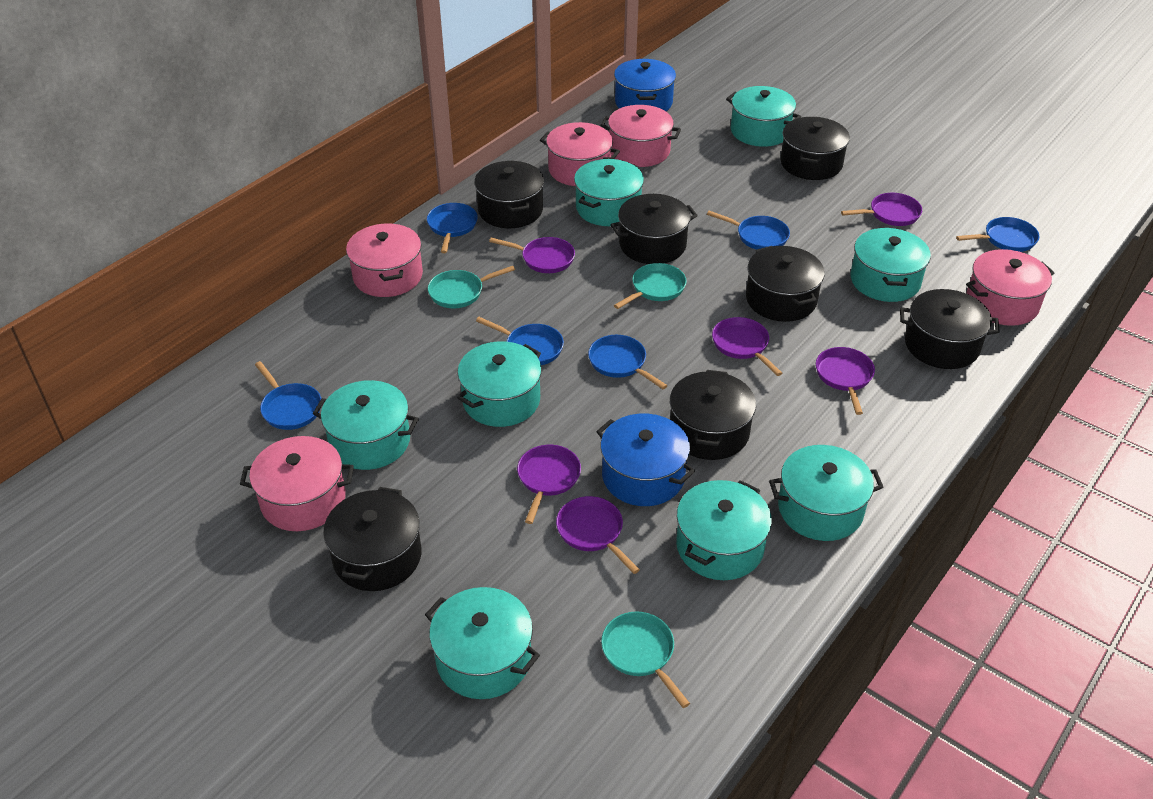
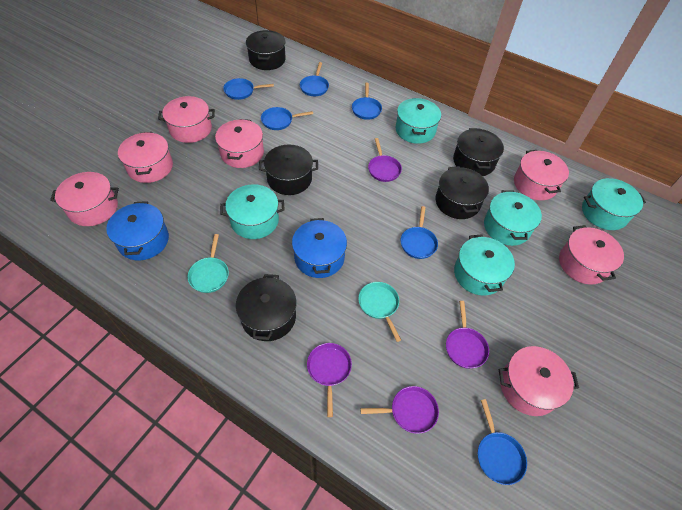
black pot: 7 -> 5
pink pot: 5 -> 7
purple pan: 6 -> 4
turquoise pan: 3 -> 2
turquoise pot: 8 -> 5

